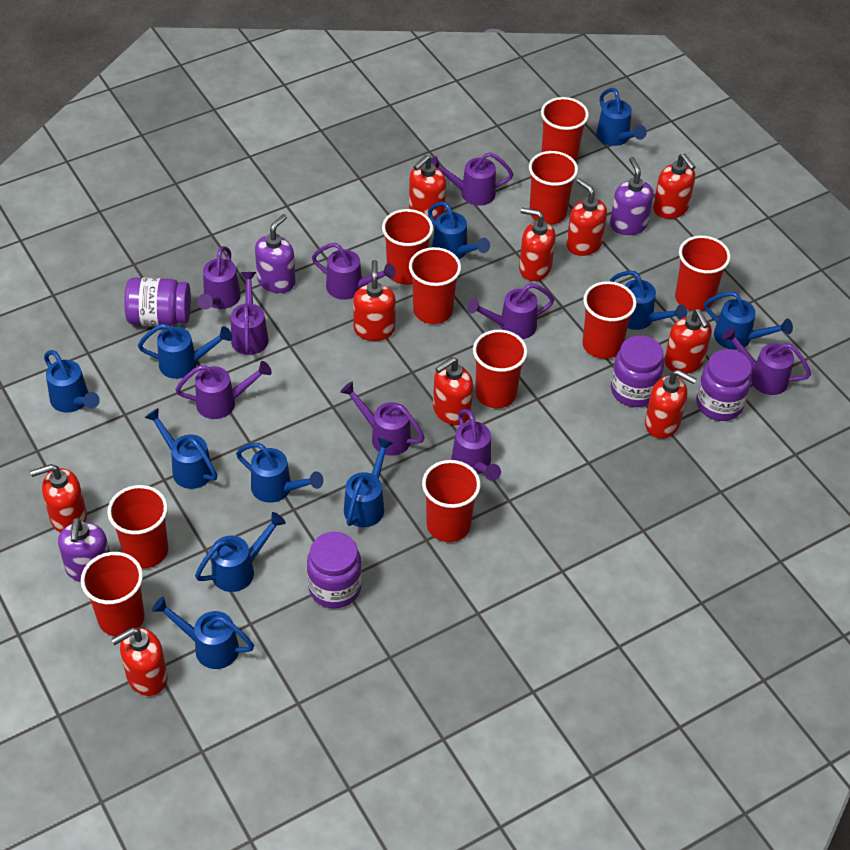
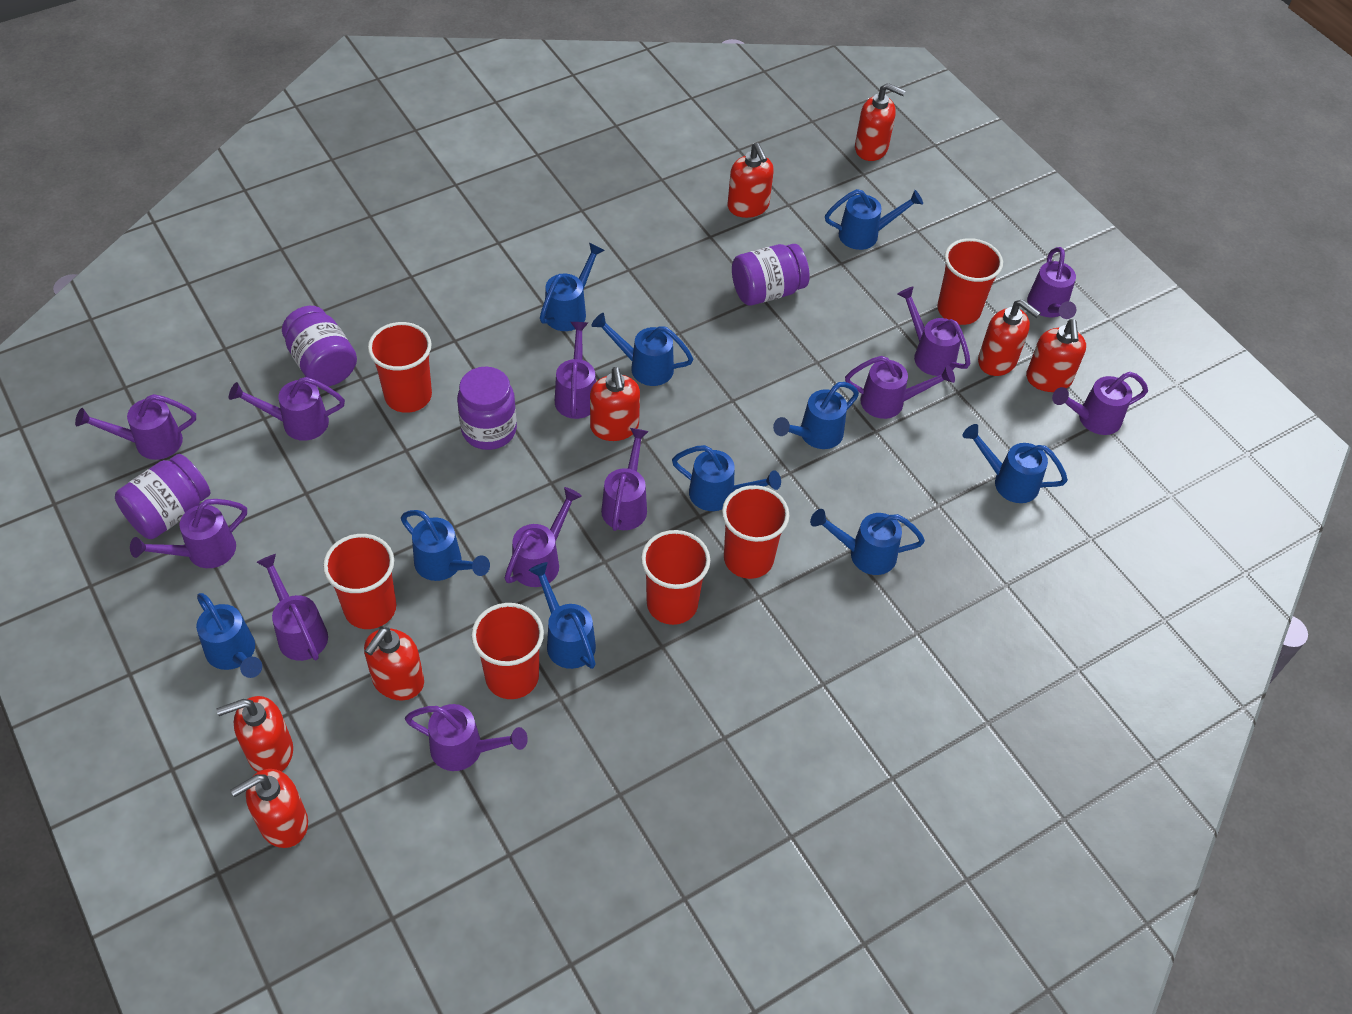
blue watering can: 11 -> 10
purple soap dispenser: 3 -> 0
purple watering can: 9 -> 12
red cup: 10 -> 6
red soap dispenser: 10 -> 8

